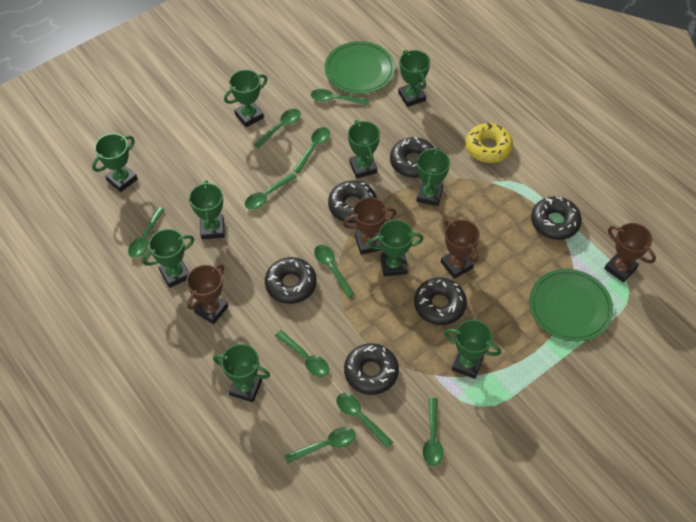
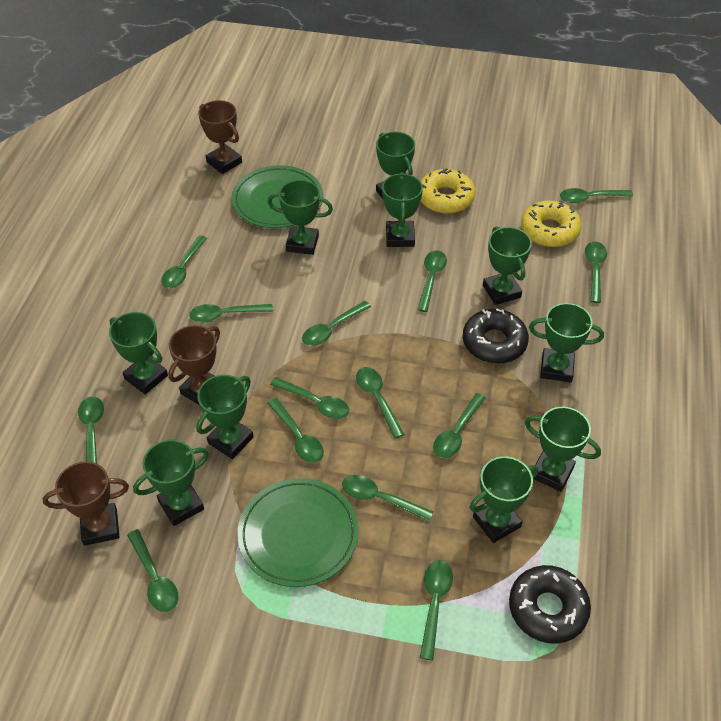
black donut: 6 -> 2
brown trophy: 4 -> 3
green spoon: 10 -> 14
yellow donut: 1 -> 2

